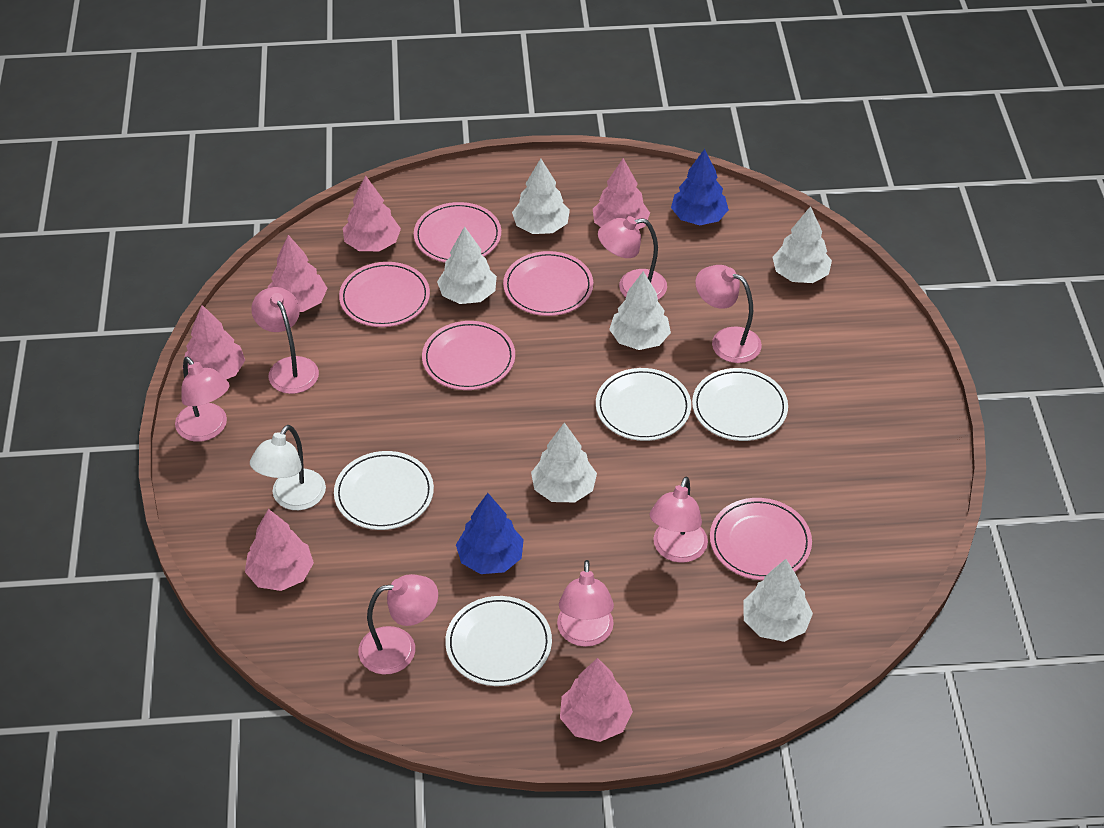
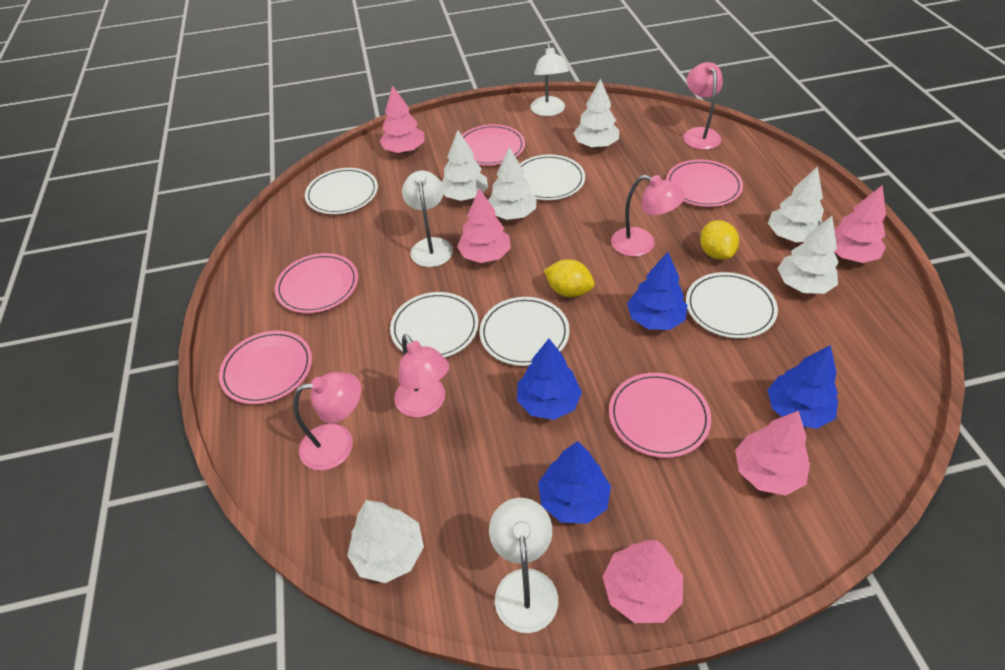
blue tree: 2 -> 4
pink lamp: 7 -> 4
pink tree: 6 -> 5
white lamp: 1 -> 3
white plate: 4 -> 5
yellow lemon: 0 -> 2

